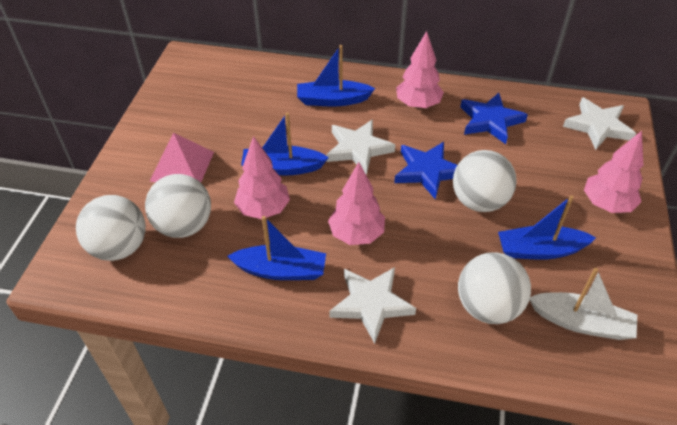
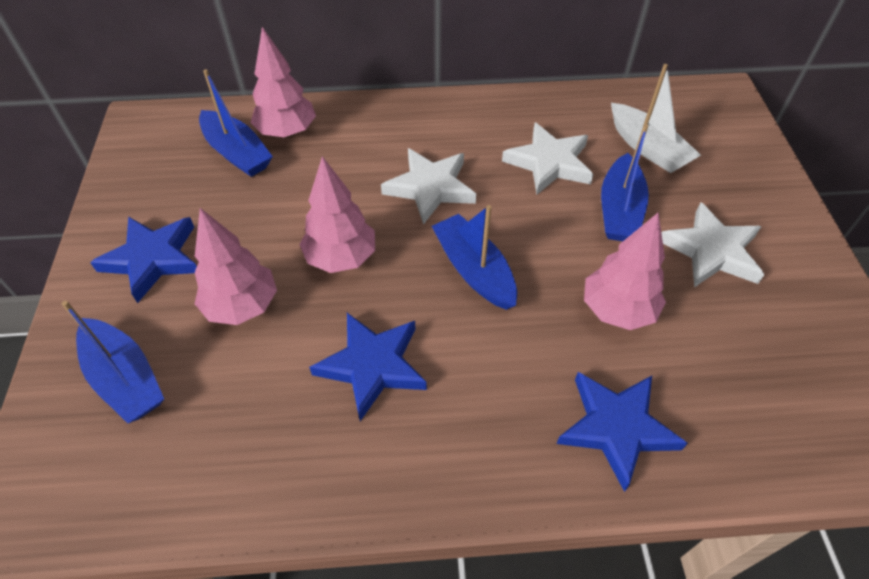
blue star: 2 -> 3
pink pyramid: 1 -> 0
white ball: 4 -> 0

